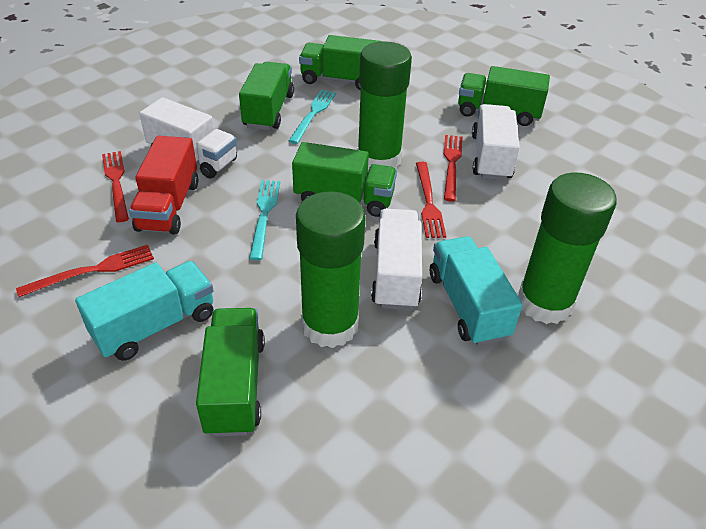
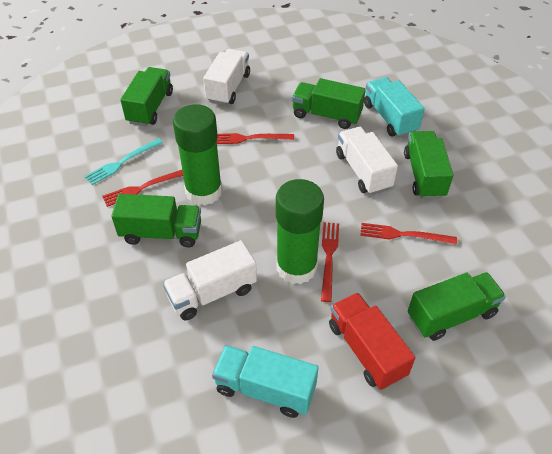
green glue stick: 3 -> 2
turquoise fork: 2 -> 1

